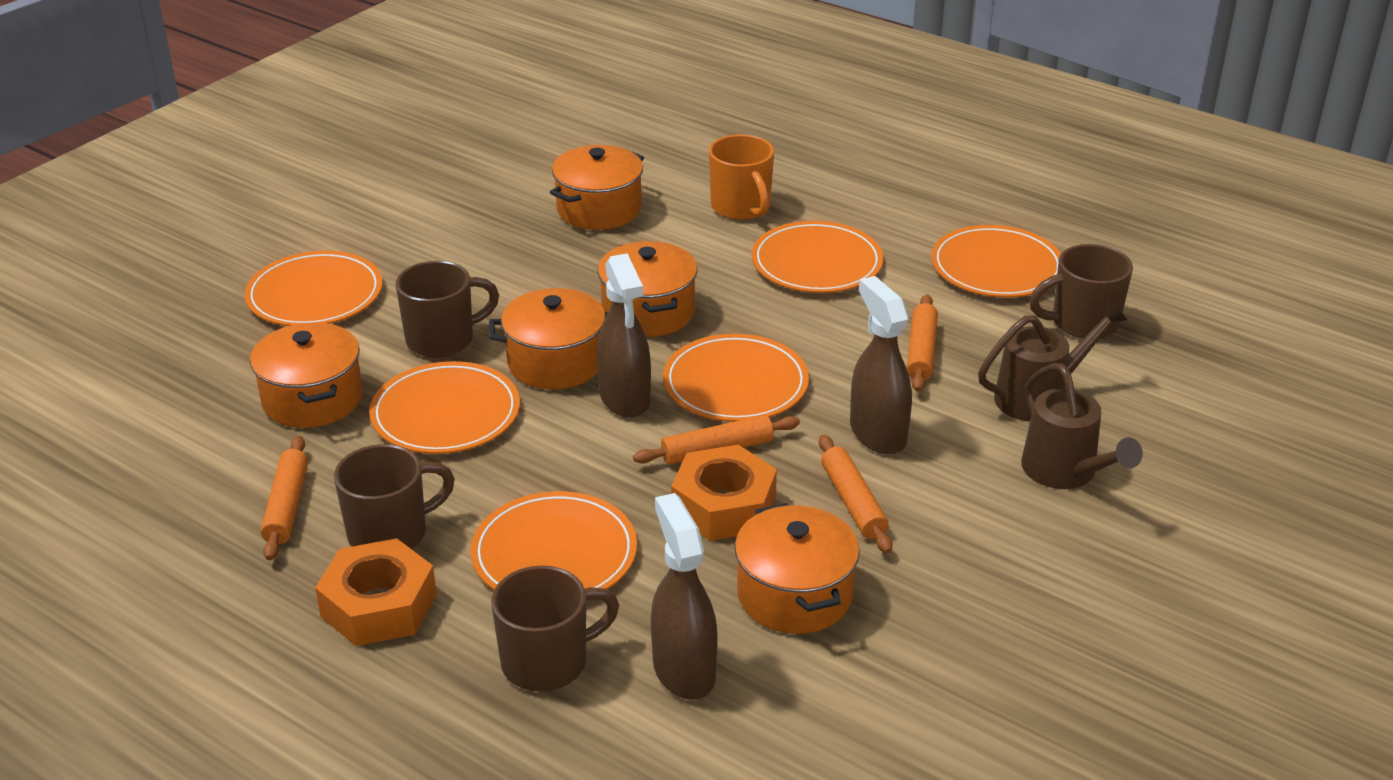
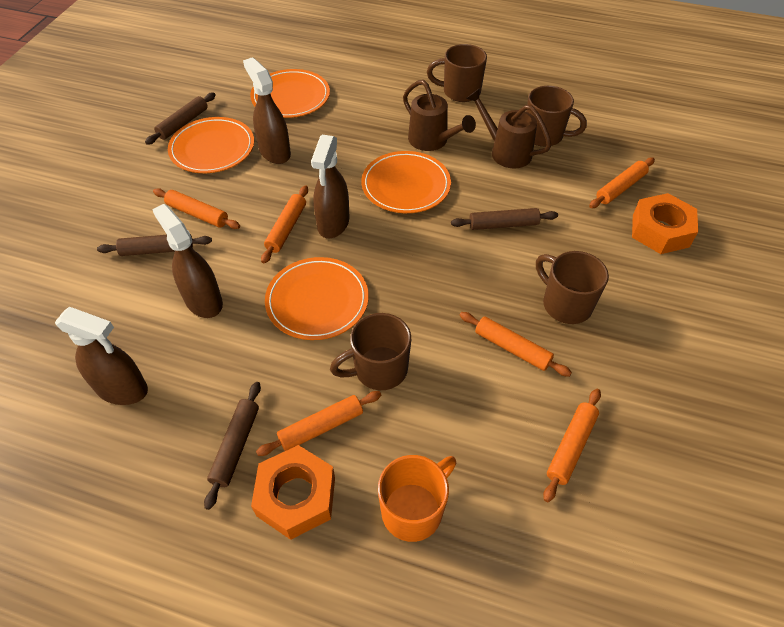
brown rolling pin: 0 -> 4
brown spray bottle: 3 -> 4
orange plate: 6 -> 4
orange pot: 5 -> 0
orange rolling pin: 4 -> 6

